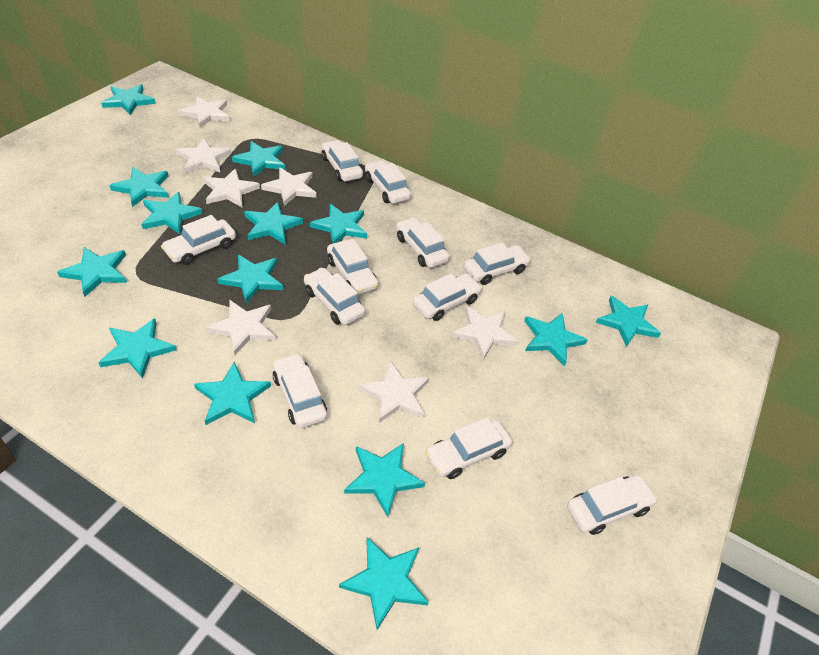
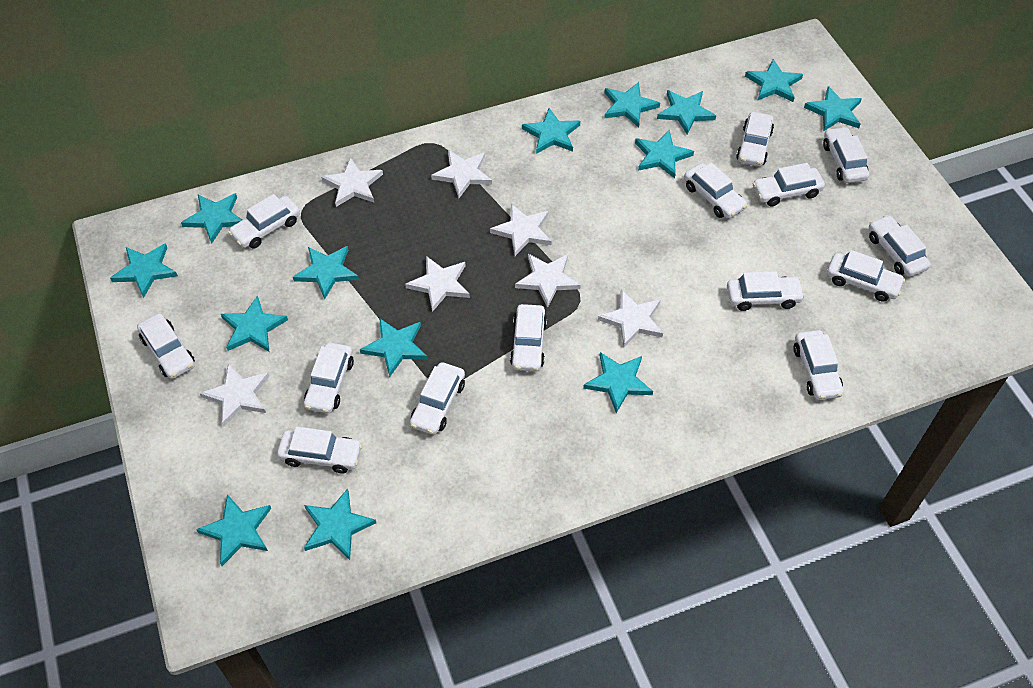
white car: 11 -> 14

